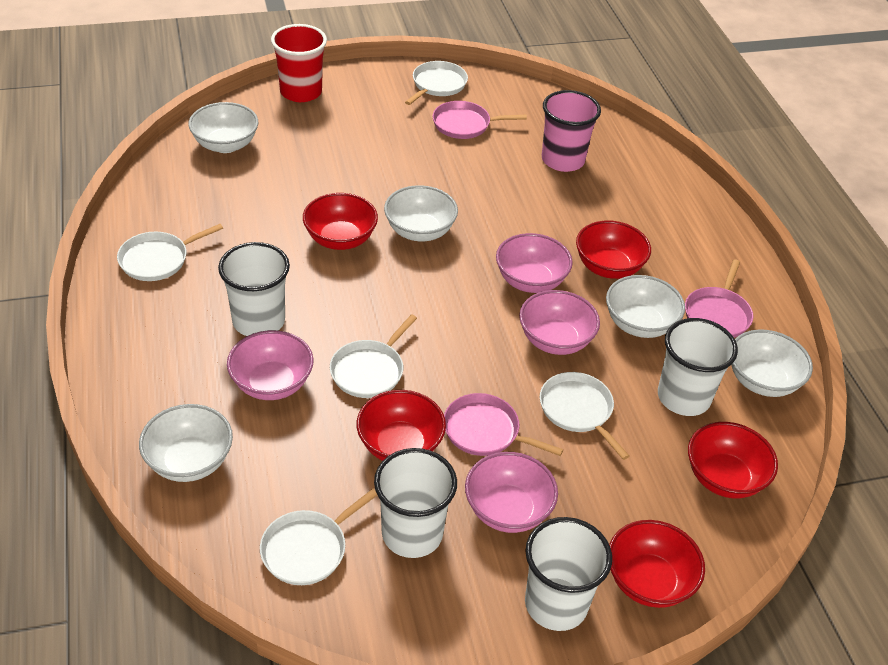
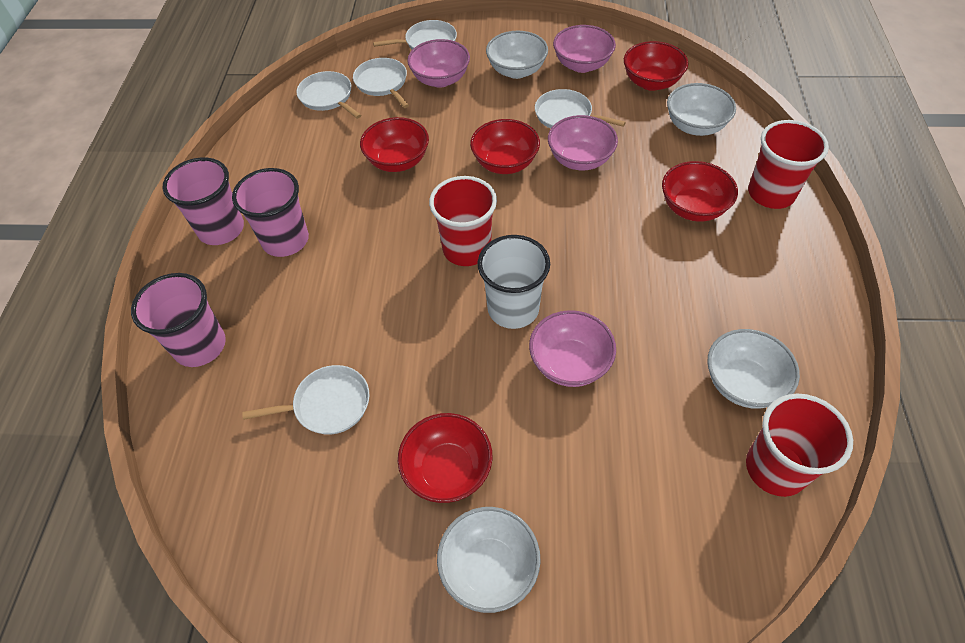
pink cup: 1 -> 3
pink pan: 3 -> 0
red cup: 1 -> 3
white bowl: 5 -> 4
white cup: 4 -> 1

